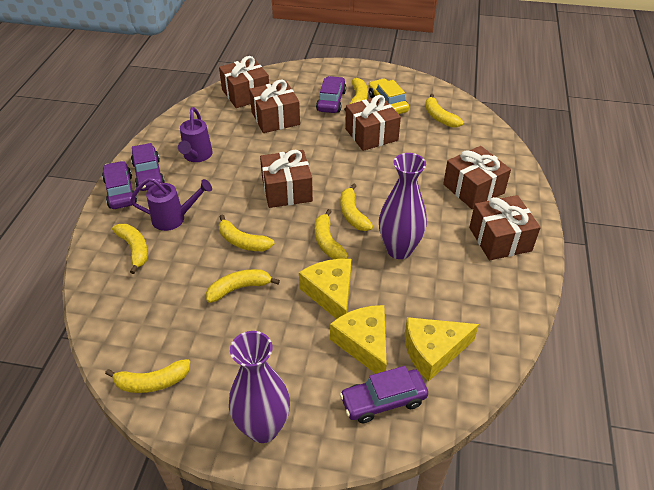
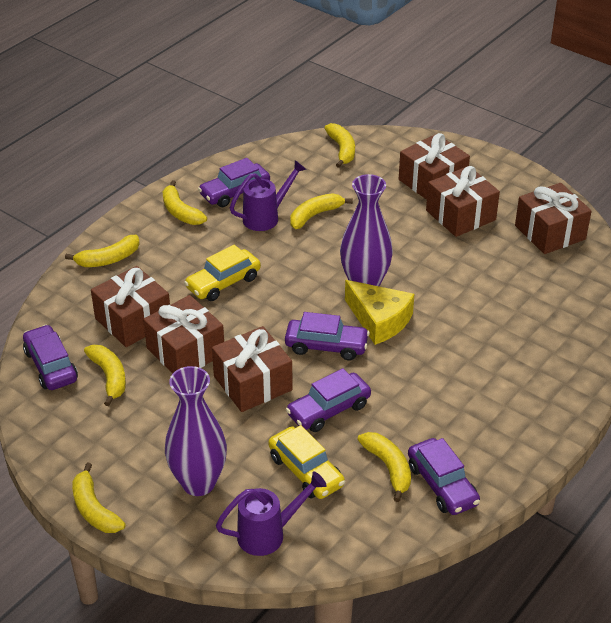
purple car: 4 -> 5
yellow banana: 8 -> 7
yellow car: 1 -> 2
yellow cheese: 3 -> 1

